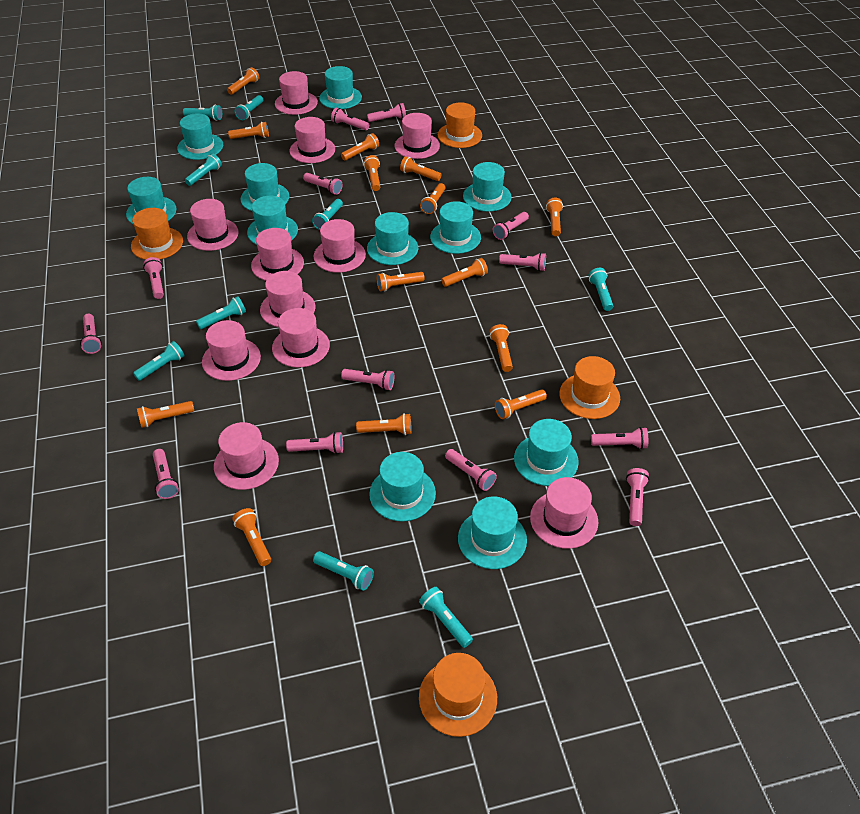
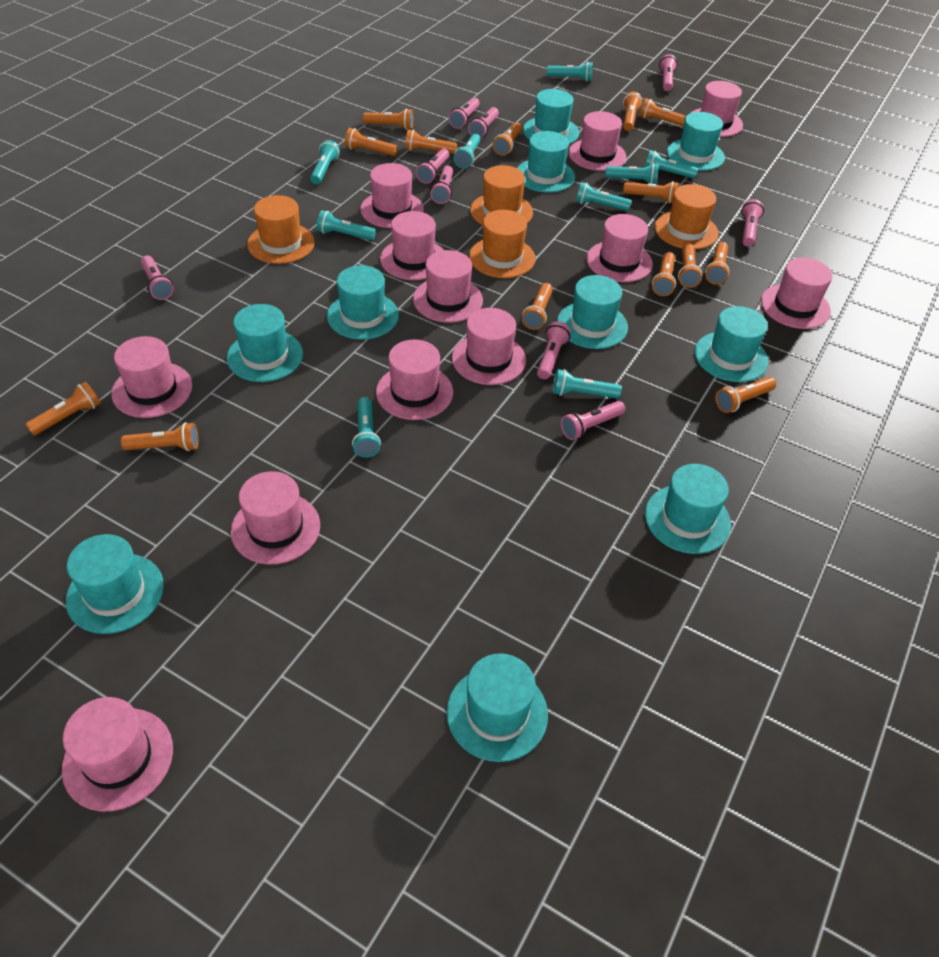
pink flashlight: 13 -> 9
pink hat: 11 -> 12
turquoise hat: 11 -> 10

